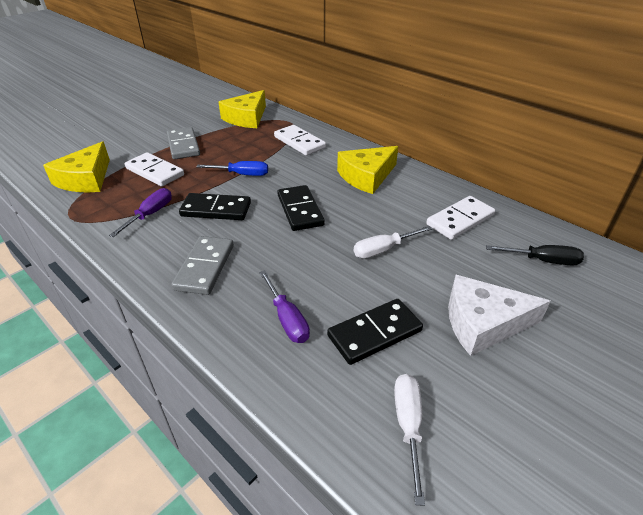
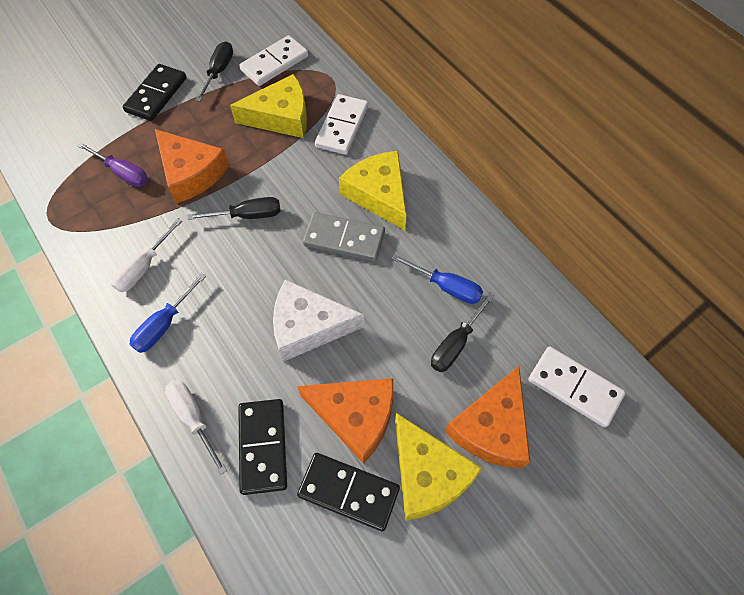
black screwdriver: 1 -> 3
blue screwdriver: 1 -> 2
grey domino: 2 -> 1
orange cheese: 0 -> 3
purple screwdriver: 2 -> 1

